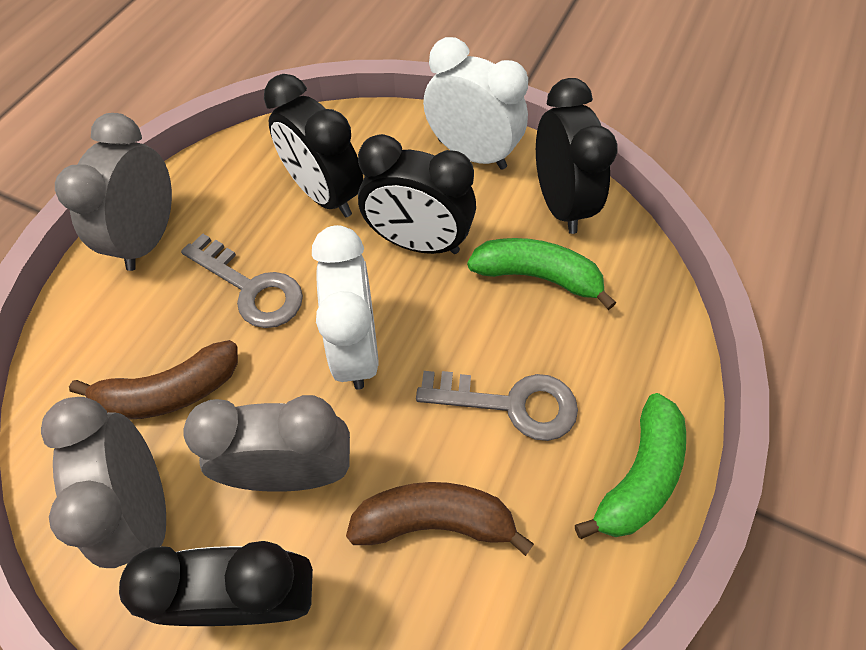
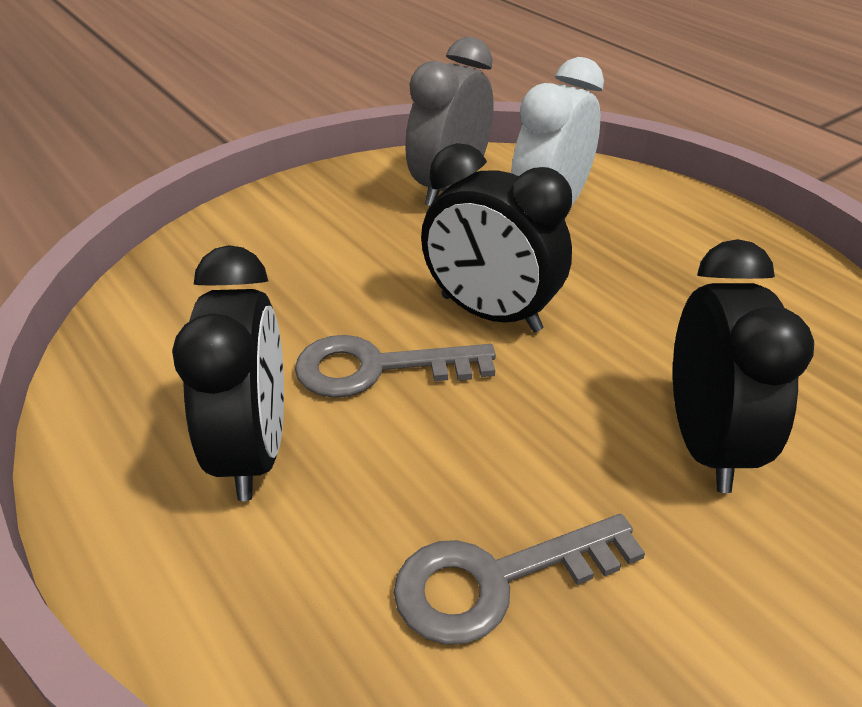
black clock: 4 -> 3
brown banana: 2 -> 0
green banana: 2 -> 0
grey clock: 3 -> 1
white clock: 2 -> 1

